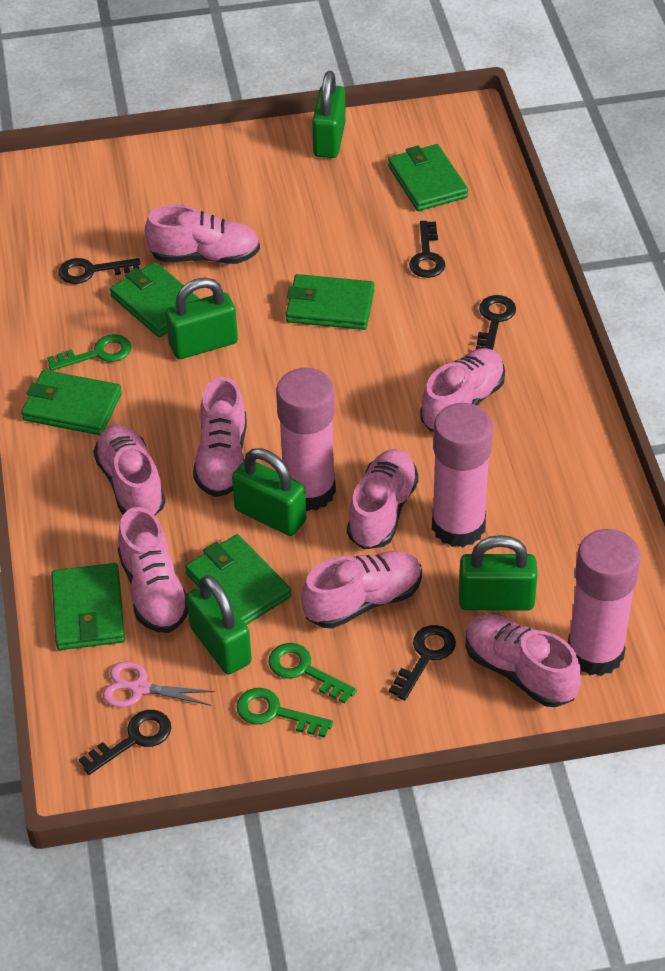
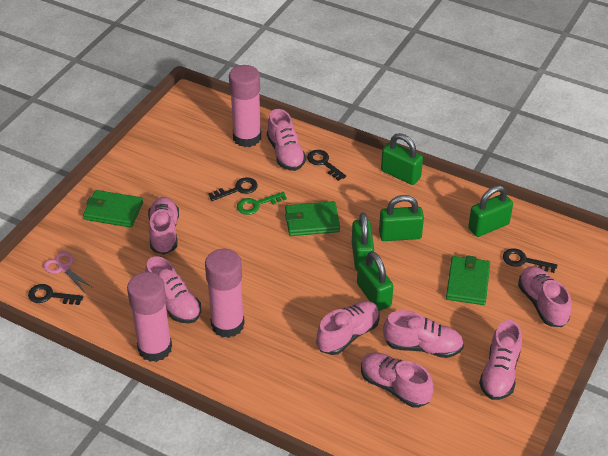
black key: 5 -> 4
green key: 3 -> 1
green wallet: 6 -> 3

